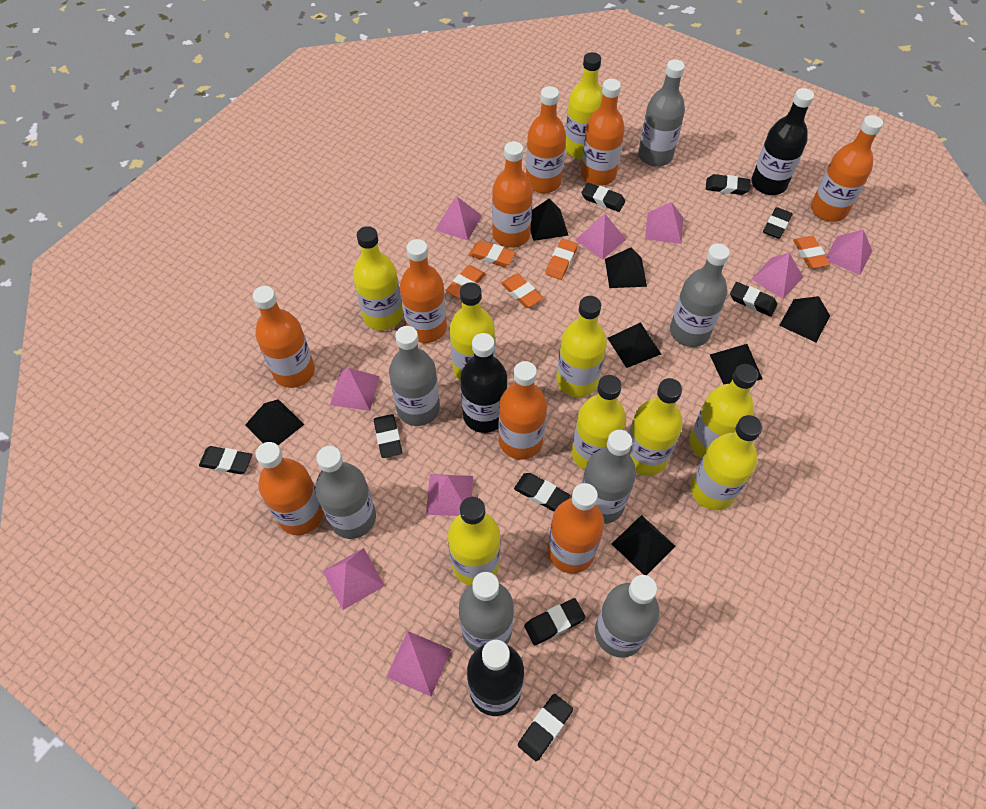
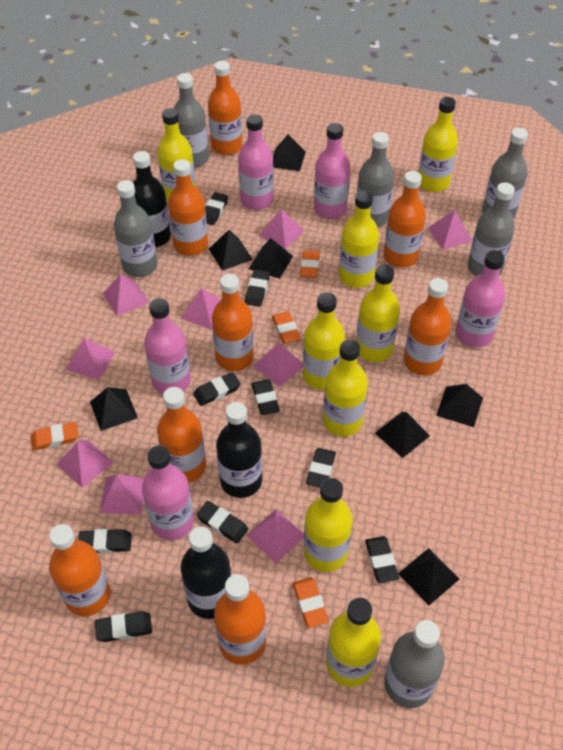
grey bottle: 7 -> 6
orange bottle: 9 -> 8
orange eraser: 5 -> 4
pink bottle: 0 -> 5
yellow bottle: 9 -> 8

